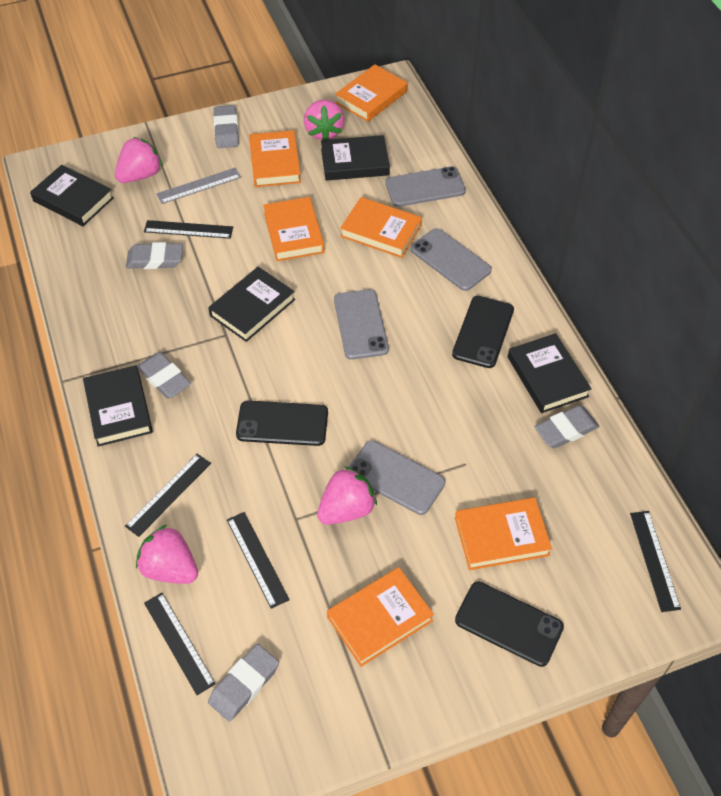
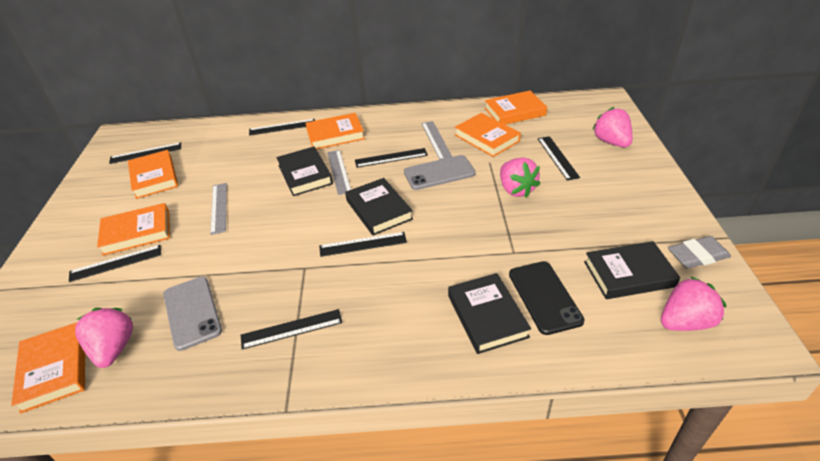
black book: 5 -> 4
black phone: 3 -> 1
black ruler: 5 -> 7
grey eraser: 5 -> 1
grey phone: 4 -> 2
grey ruler: 1 -> 3

